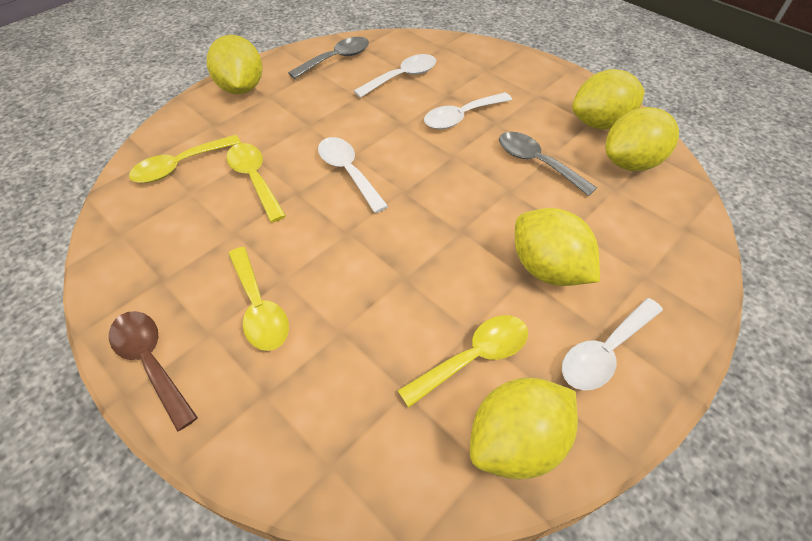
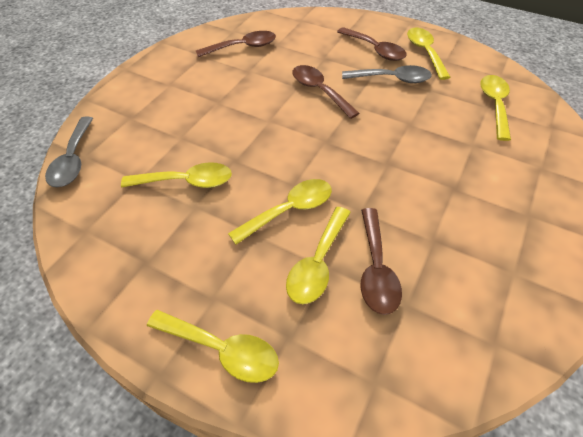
brown spoon: 1 -> 4
white spoon: 4 -> 0
yellow lemon: 5 -> 0
yellow spoon: 4 -> 6

